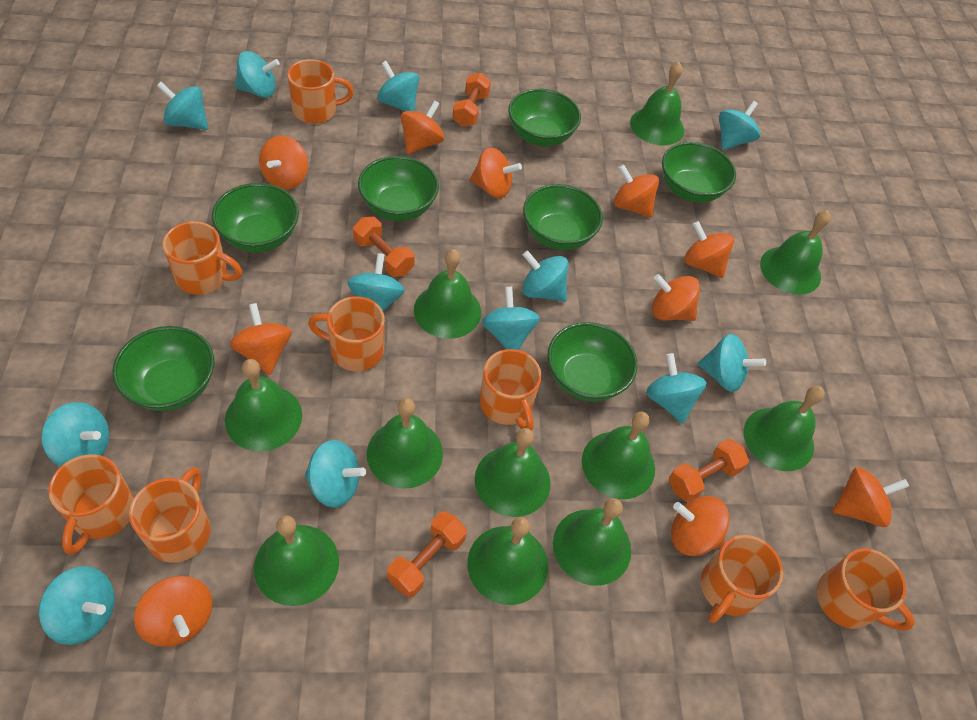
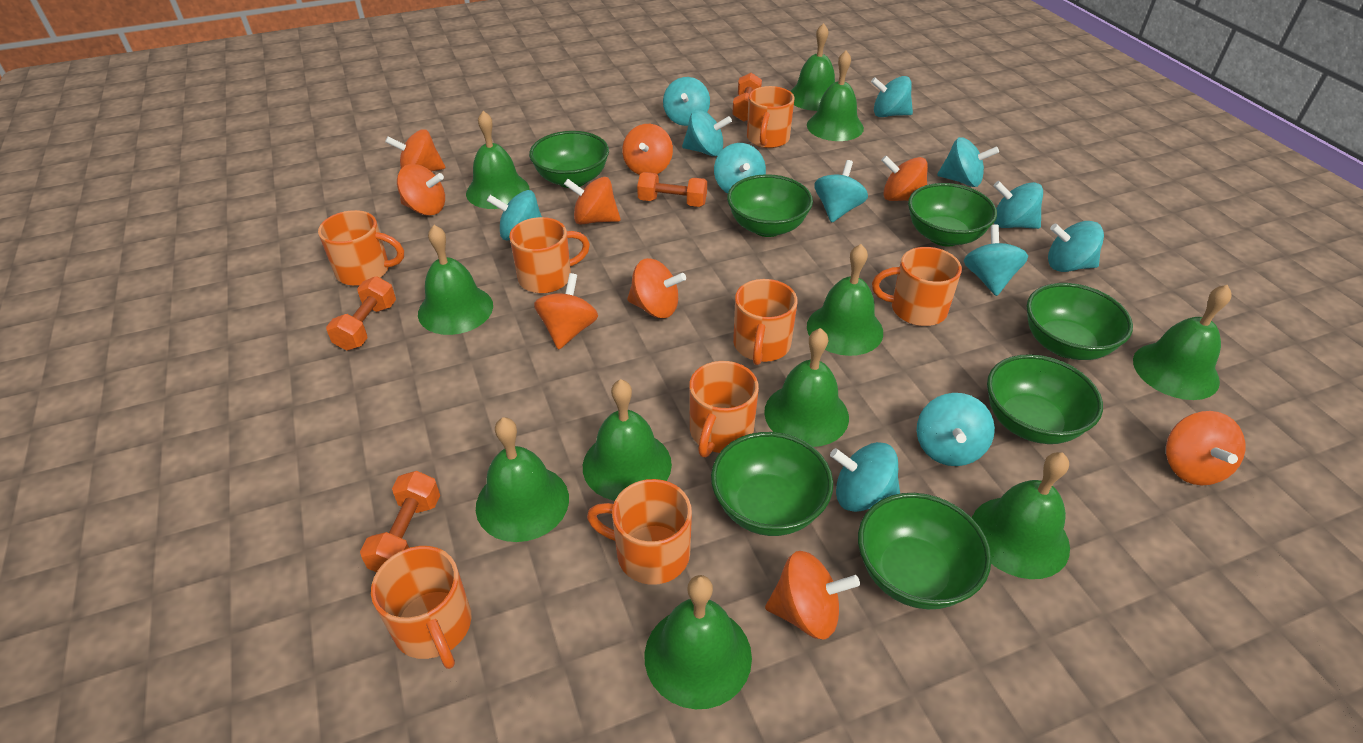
orange spinning top: 10 -> 9

